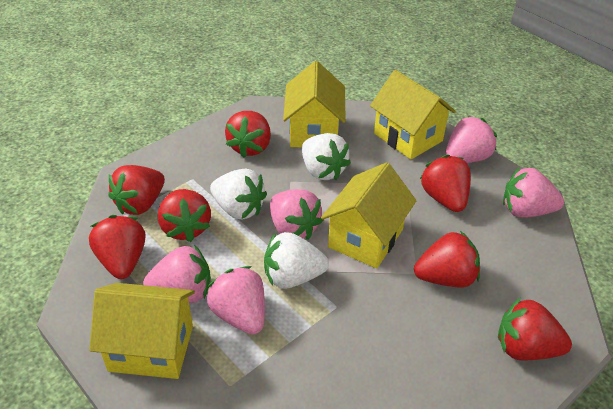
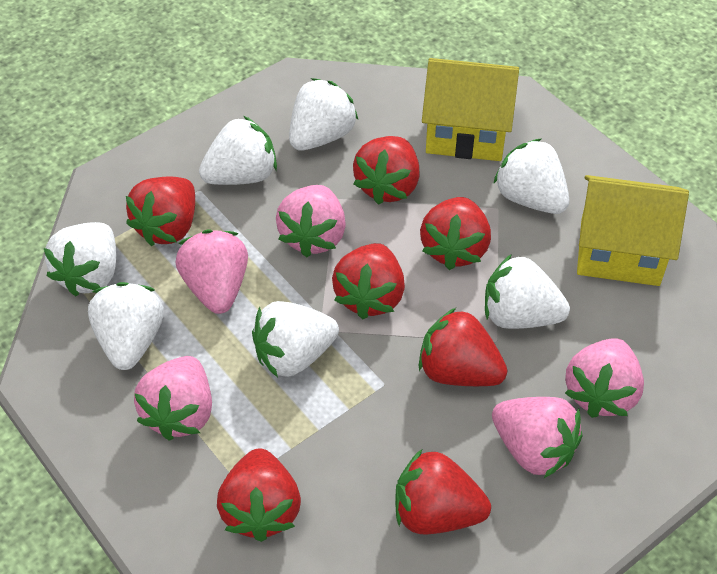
white strawberry: 3 -> 7
yellow house: 4 -> 2

